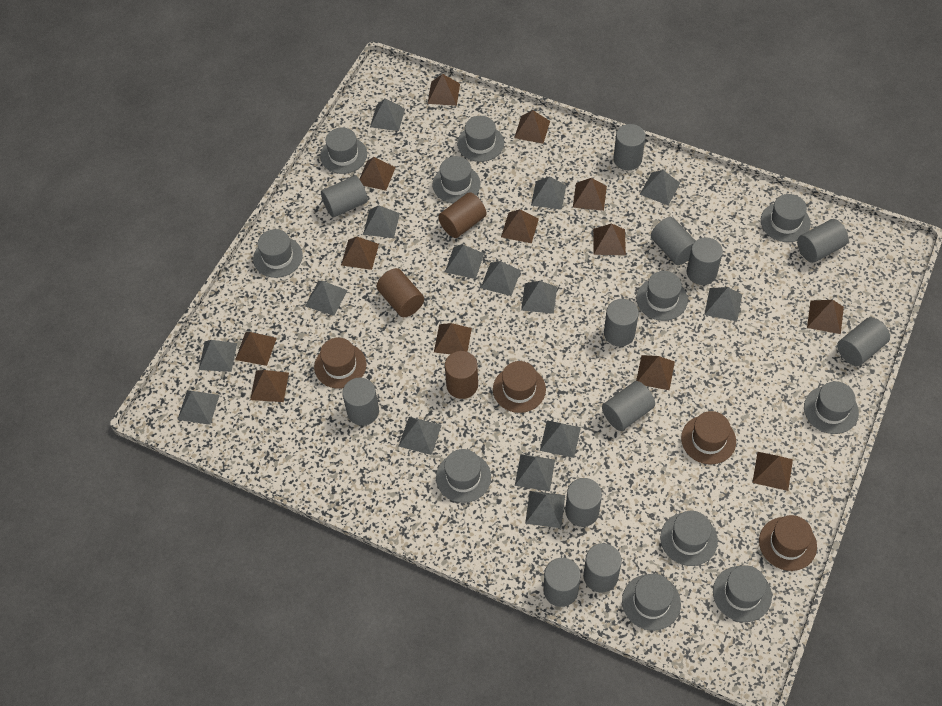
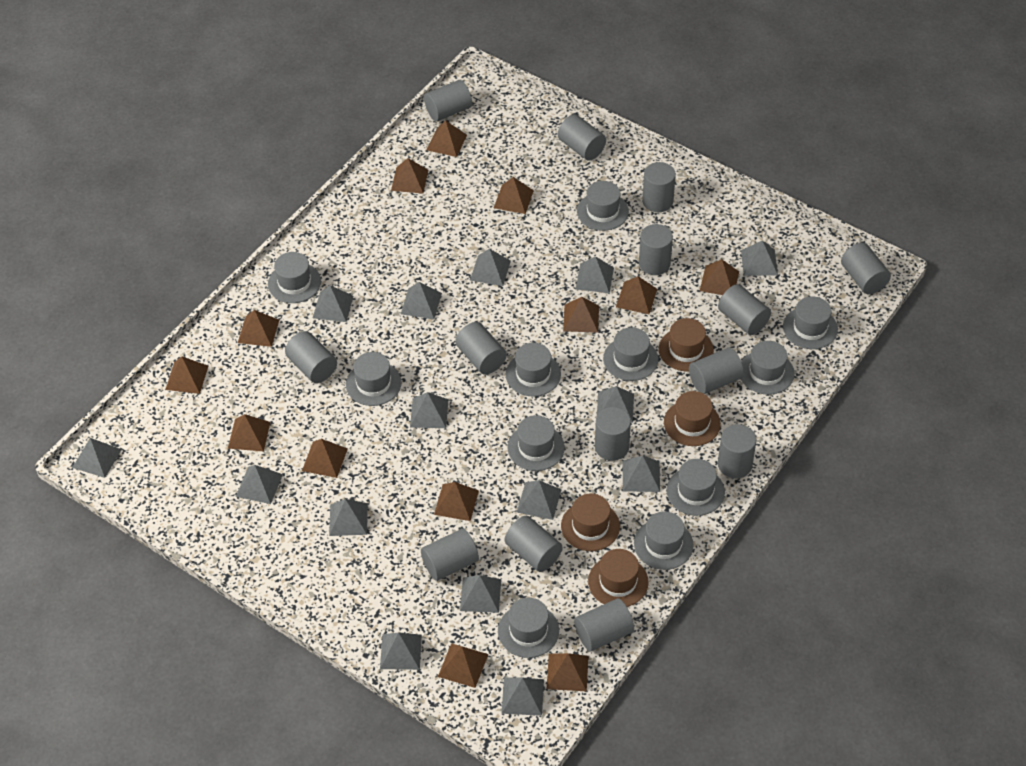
brown cylinder: 3 -> 0
grey cylinder: 12 -> 14

